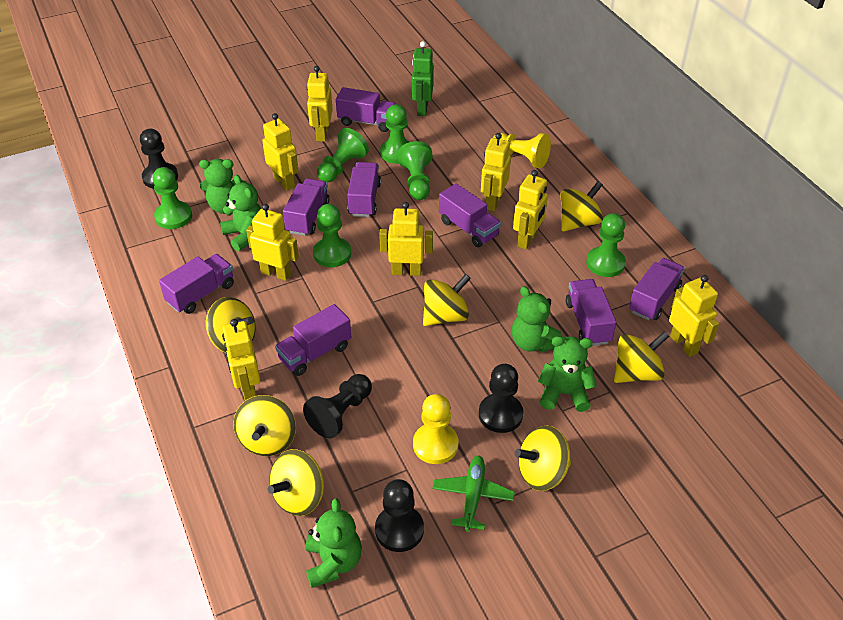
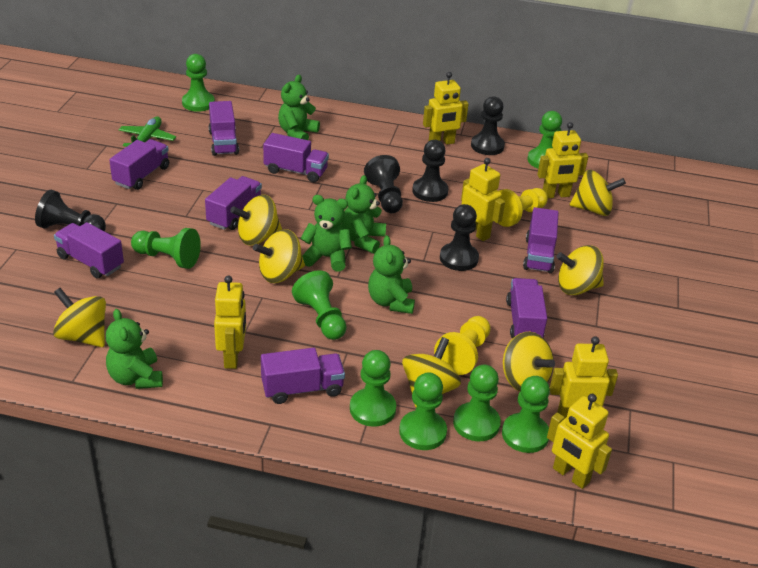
black pawn: 4 -> 5
green pawn: 6 -> 8
green robot: 1 -> 0
yellow robot: 8 -> 6

